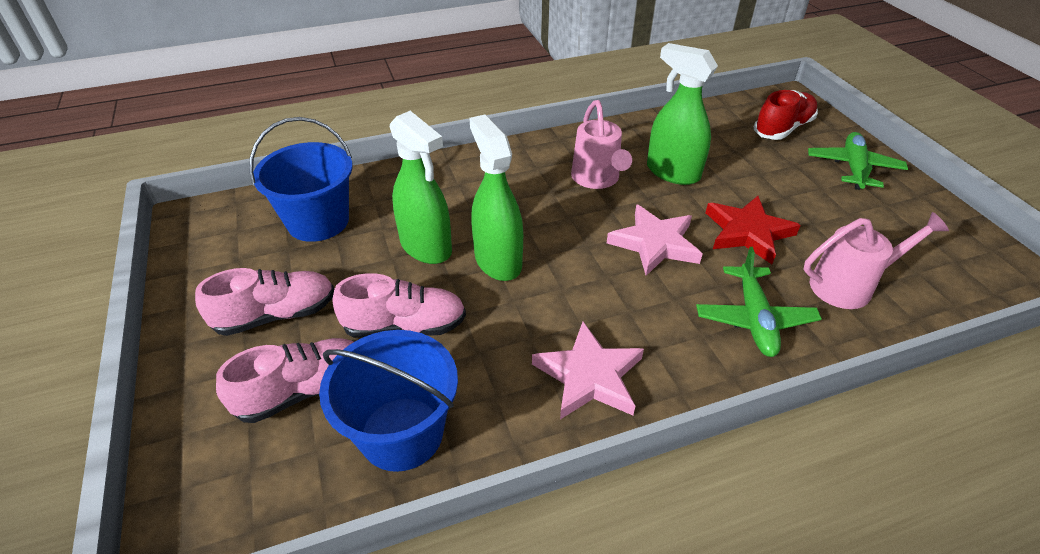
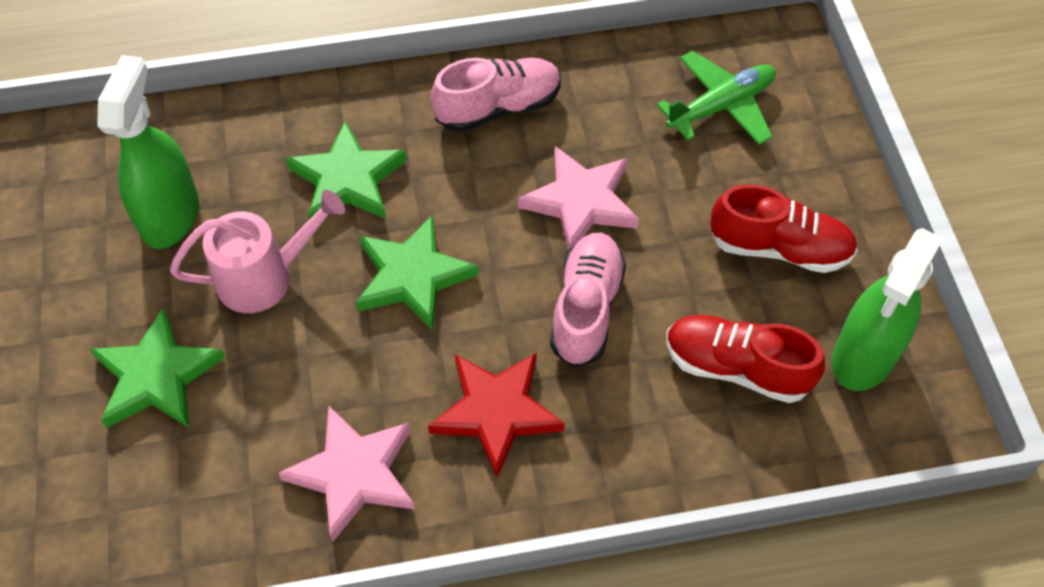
blue bucket: 2 -> 0
green plane: 2 -> 1
green spray bottle: 3 -> 2
green star: 0 -> 3
pink shoe: 3 -> 2
pink watering can: 2 -> 1
red shoe: 1 -> 2

